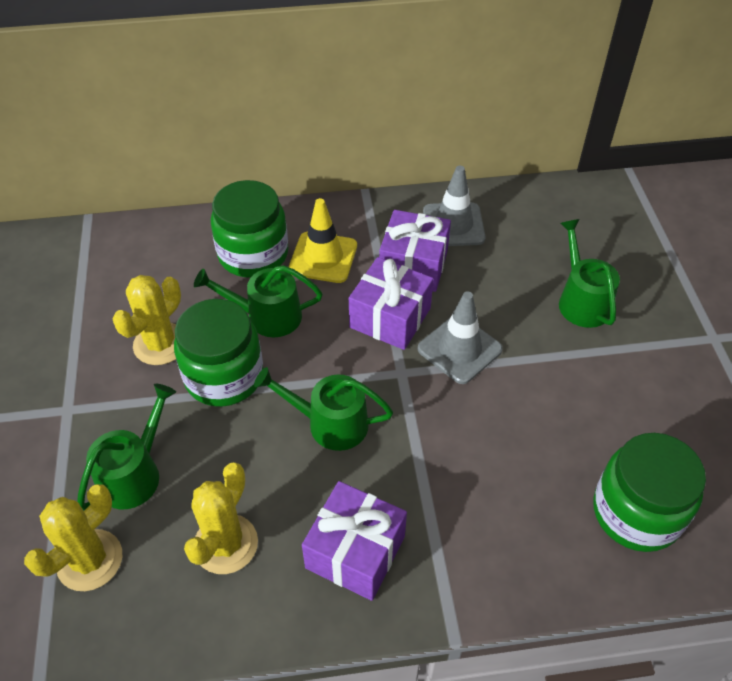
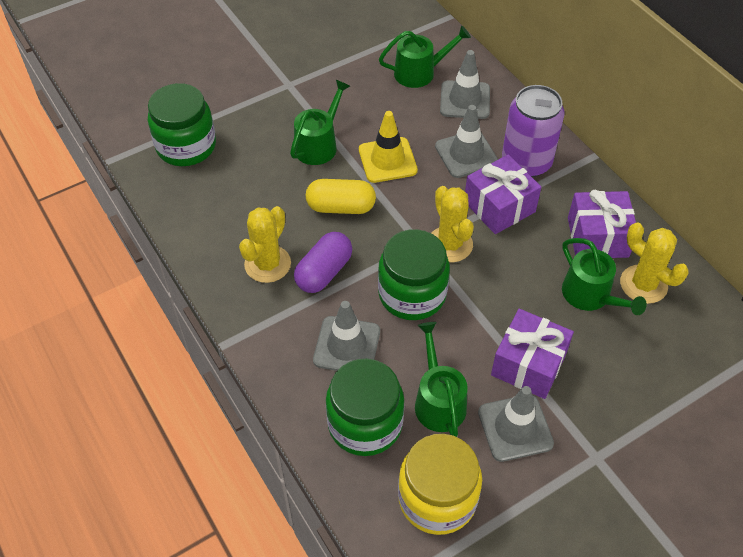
grey traffic cone: 2 -> 4
purple can: 0 -> 1
purple capsule: 0 -> 1
yellow capsule: 0 -> 1
yellow jar: 0 -> 1

